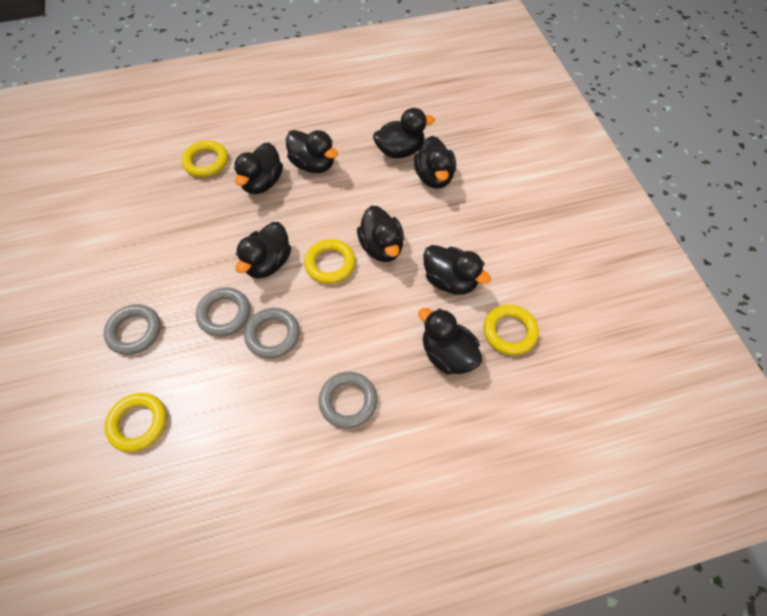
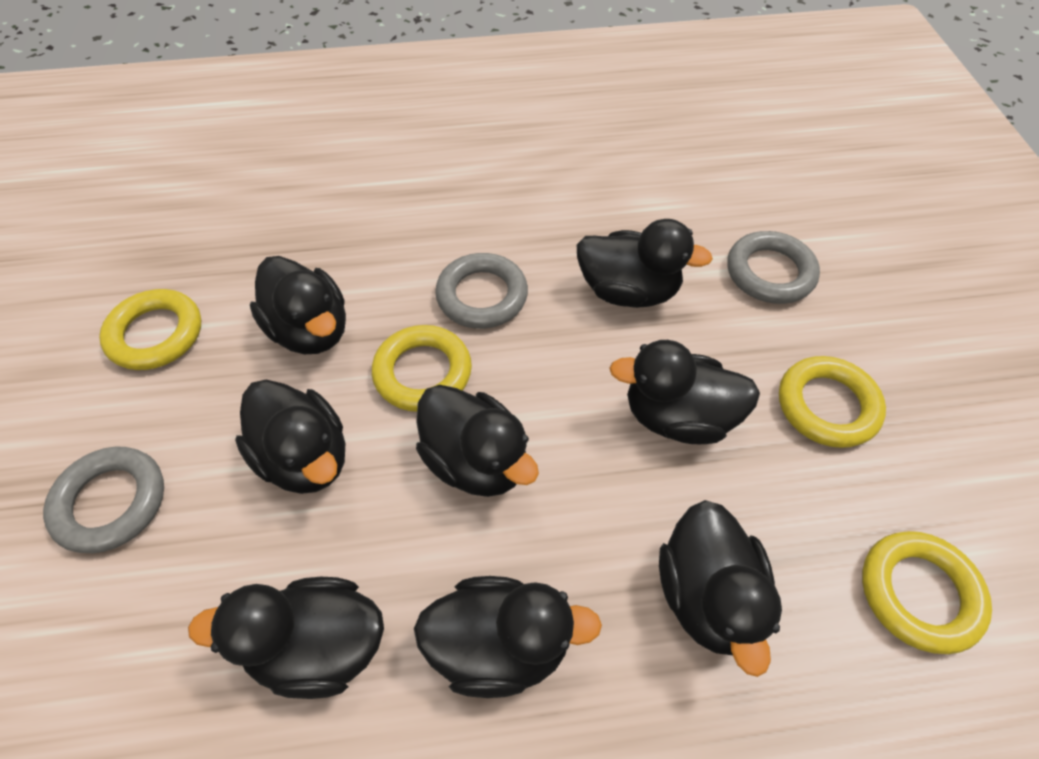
grey ring: 4 -> 3

